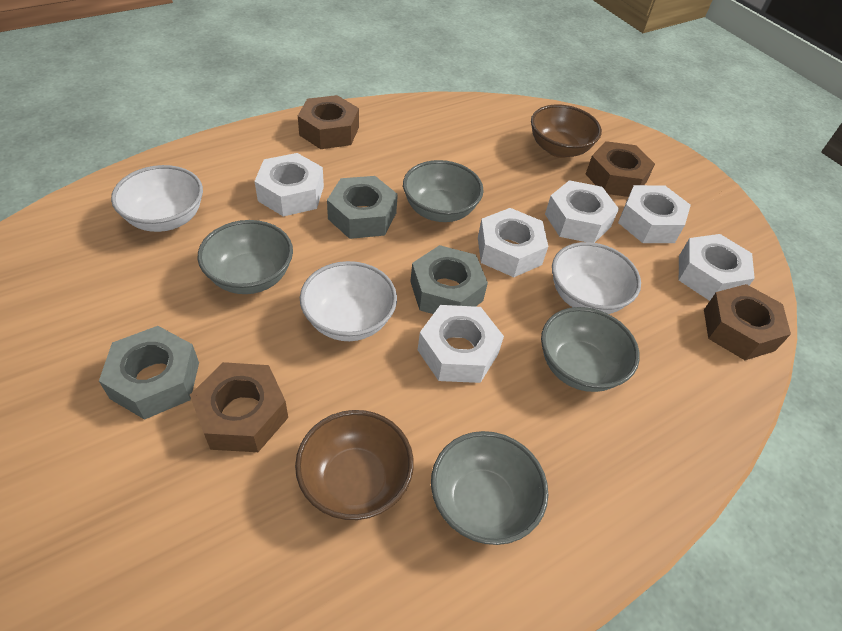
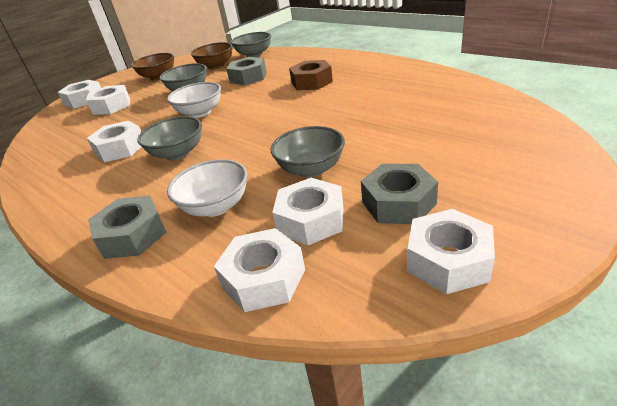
brown nut: 4 -> 1
white bowl: 3 -> 2

